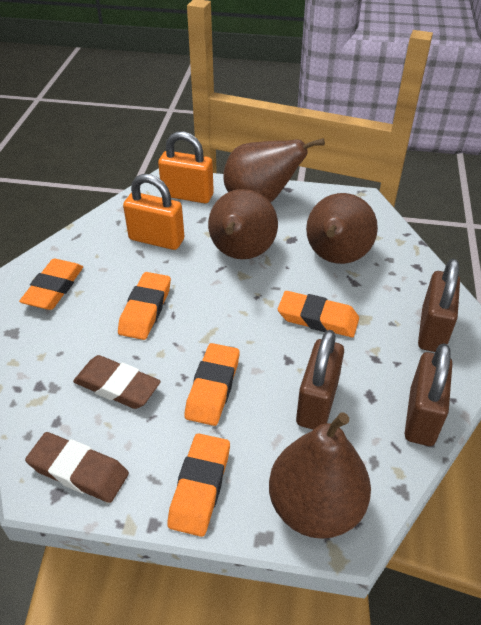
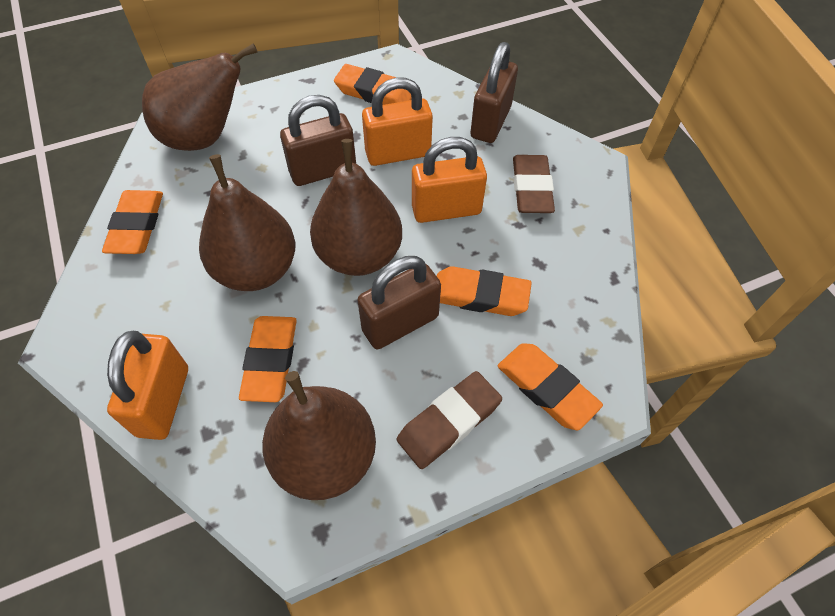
orange padlock: 2 -> 3

